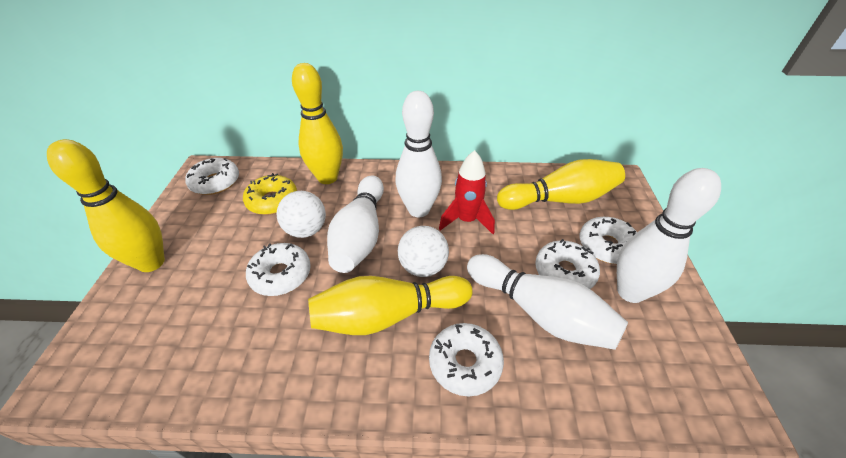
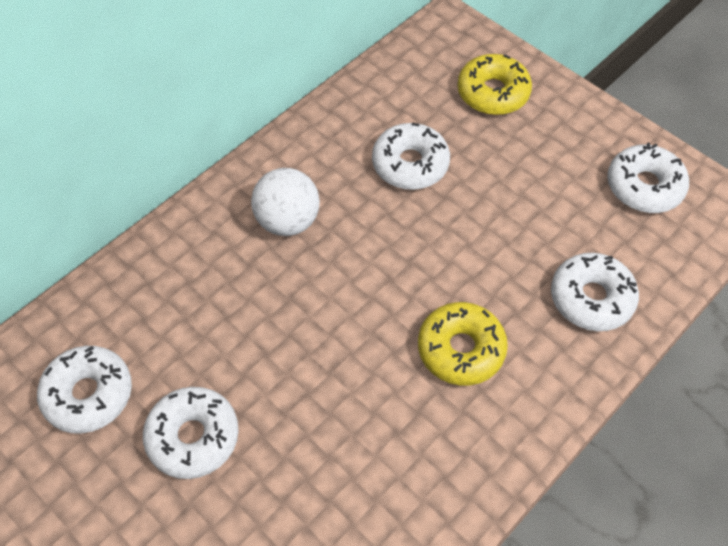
red rocket: 1 -> 0
white ball: 2 -> 1
white bowling pin: 4 -> 0
yellow bowling pin: 4 -> 0
yellow donut: 1 -> 2

